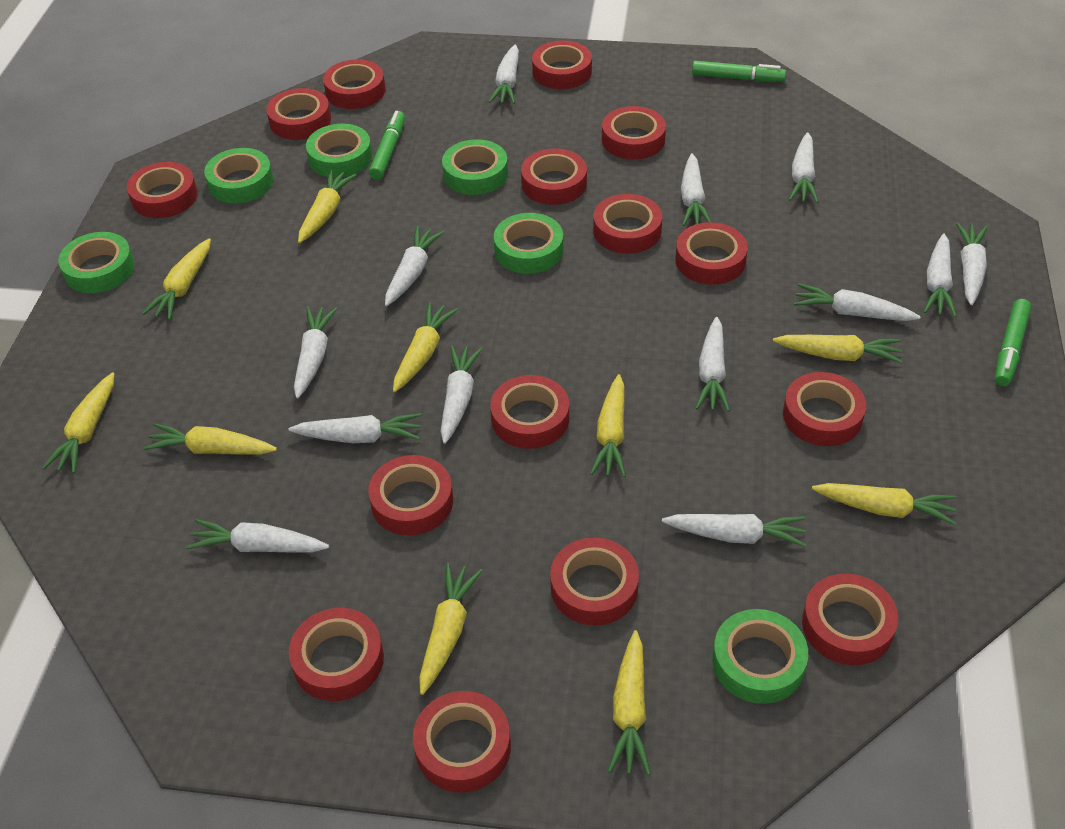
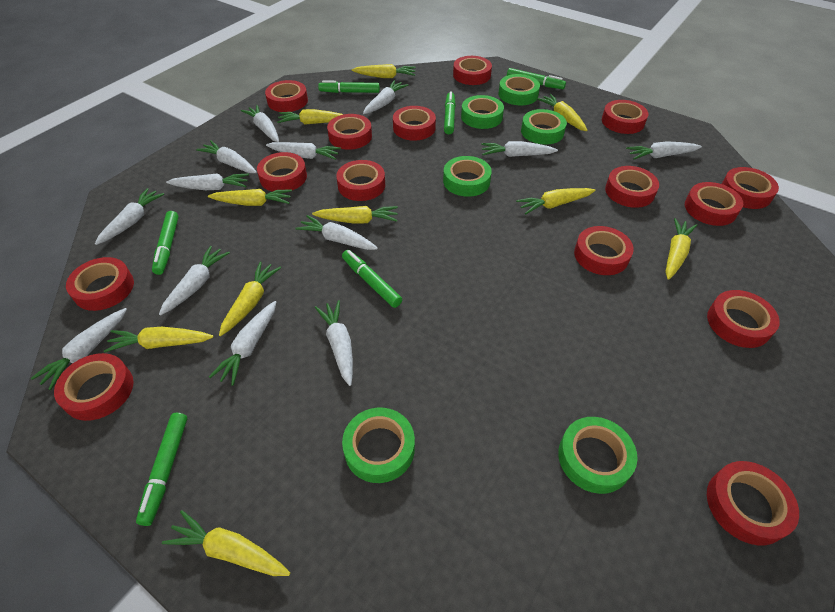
green marker: 3 -> 6

